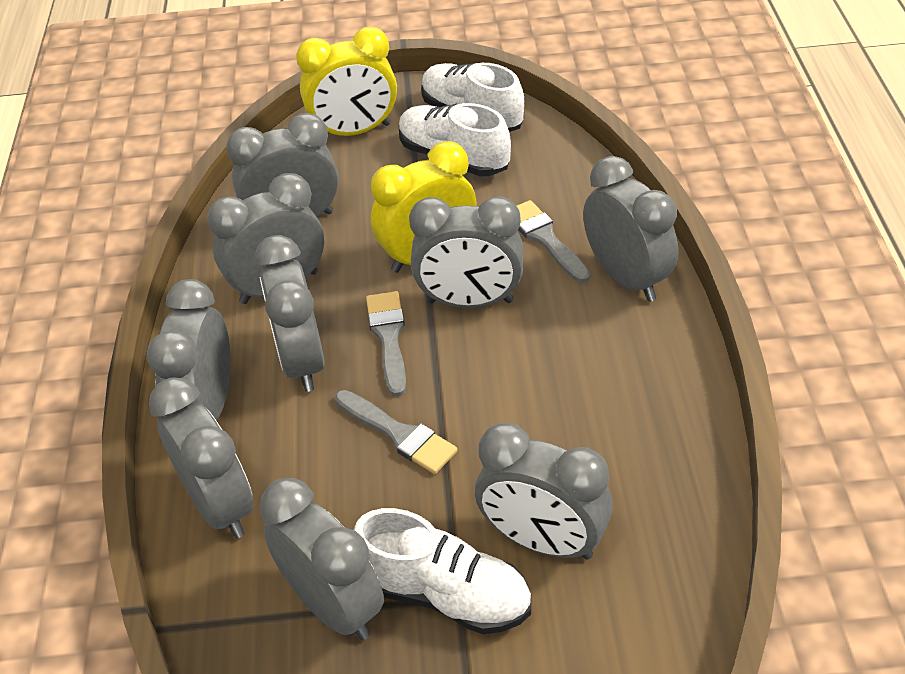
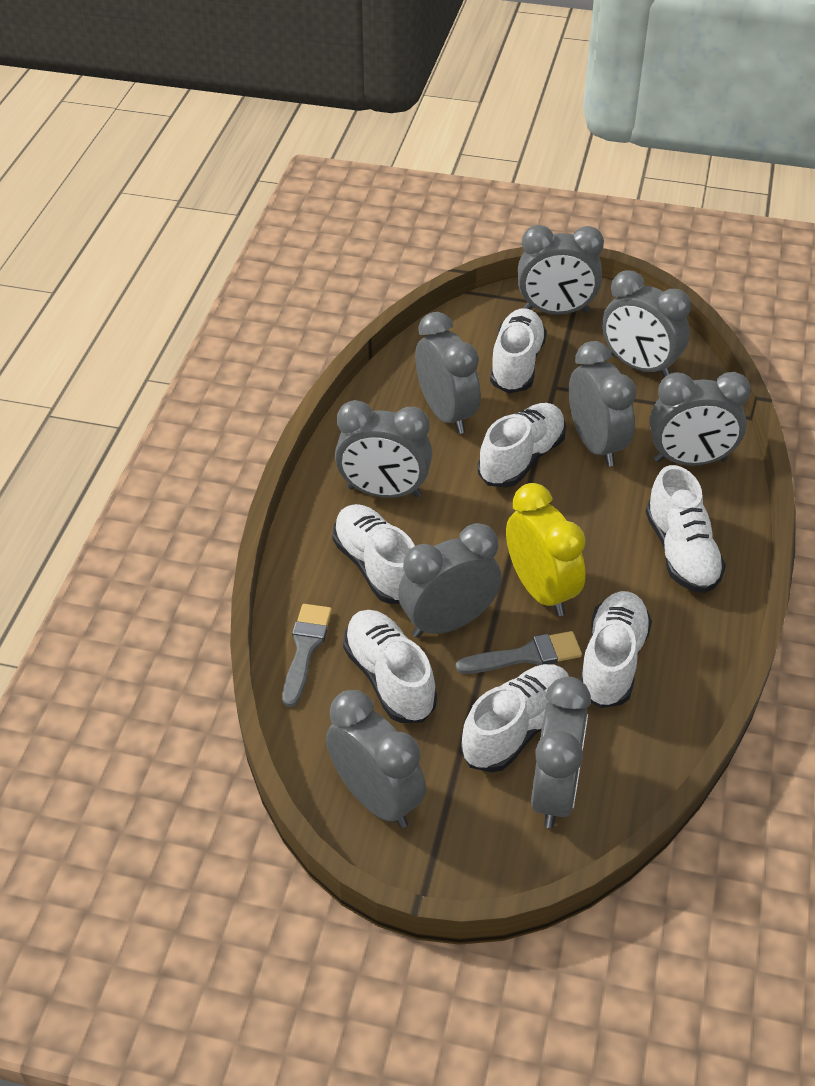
grey brush: 3 -> 2
white shoe: 3 -> 7
yellow clock: 2 -> 1

